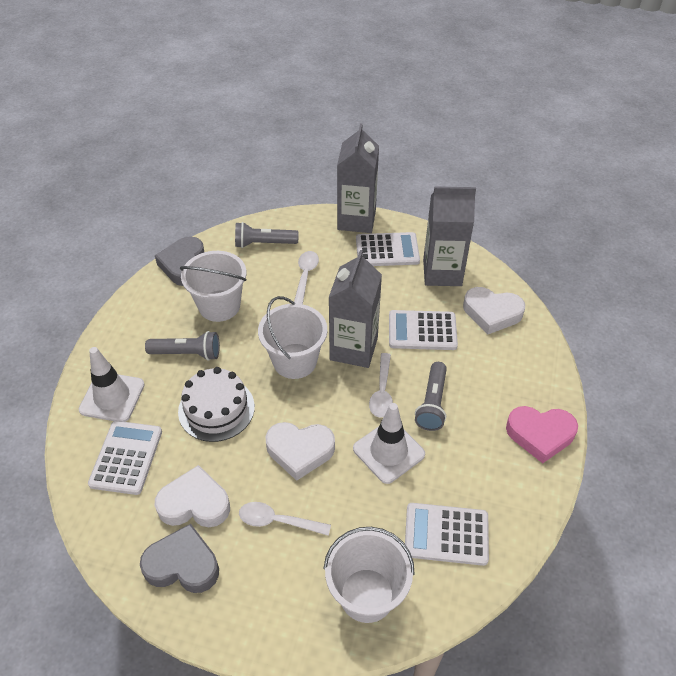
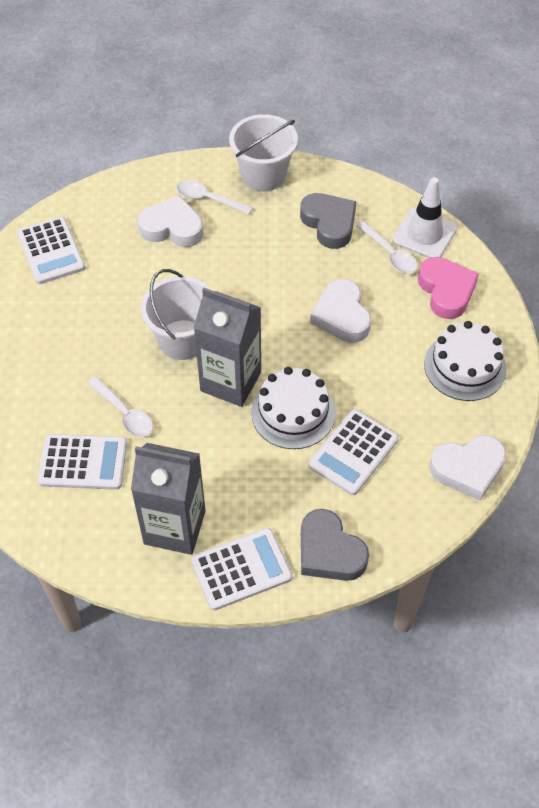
grey carton: 3 -> 2
grey flashlight: 3 -> 0
white bucket: 3 -> 2
white cake: 1 -> 2
white traffic cone: 2 -> 1

